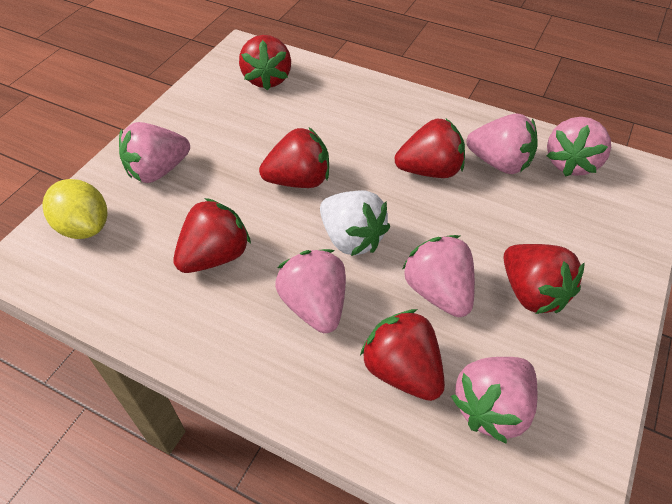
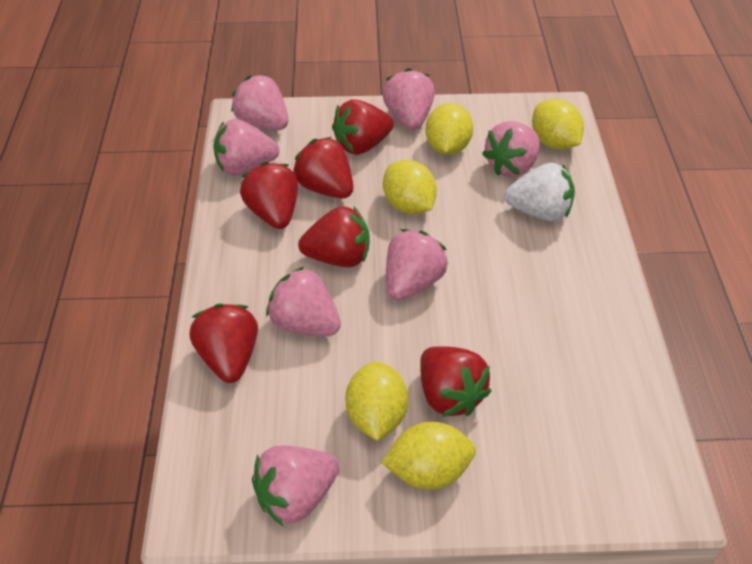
pink strawberry: 6 -> 7
yellow lemon: 1 -> 5

